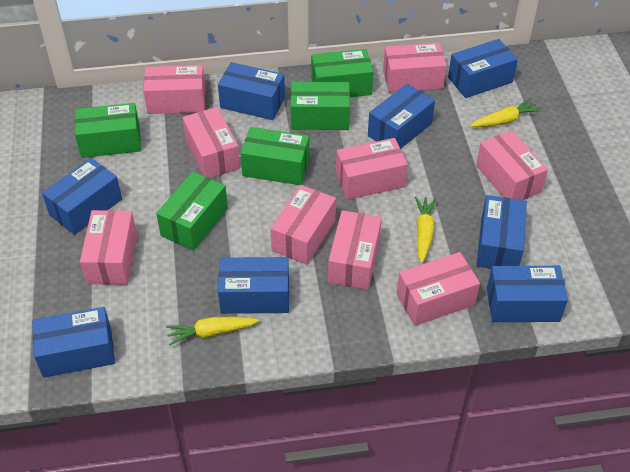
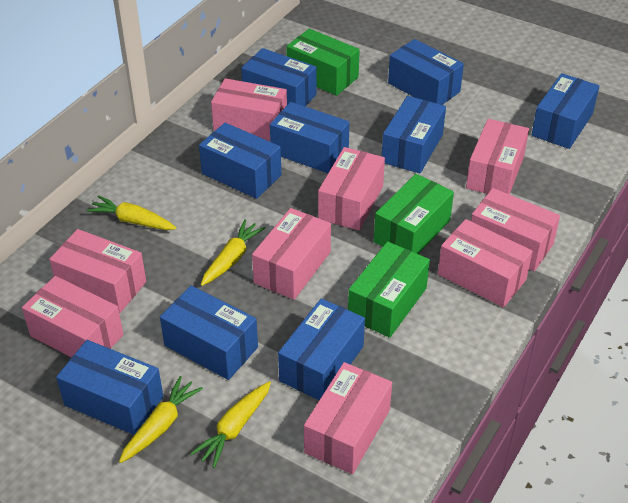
blue box: 8 -> 9
green box: 5 -> 3
yellow carrot: 3 -> 4

